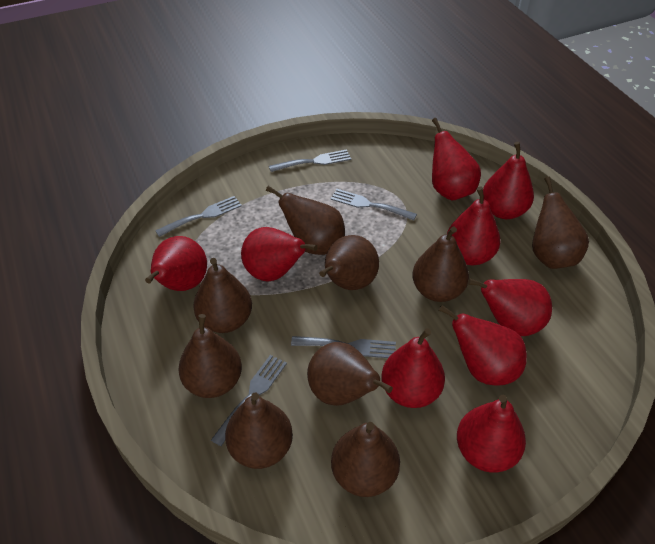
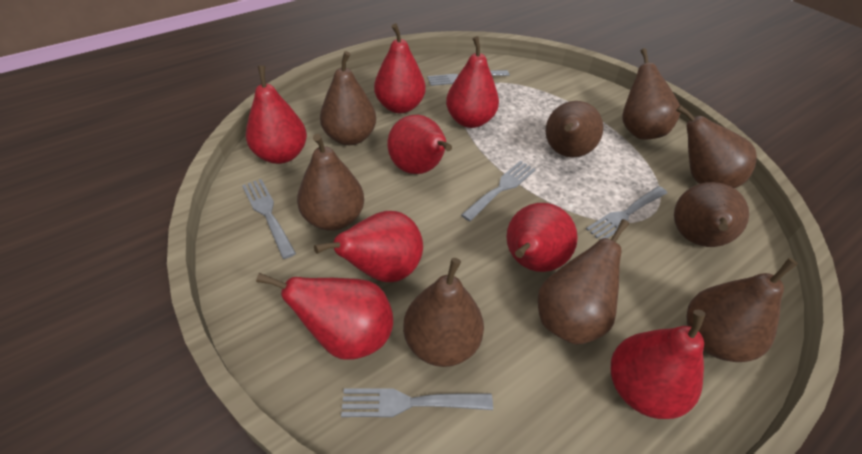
red pear: 9 -> 8

